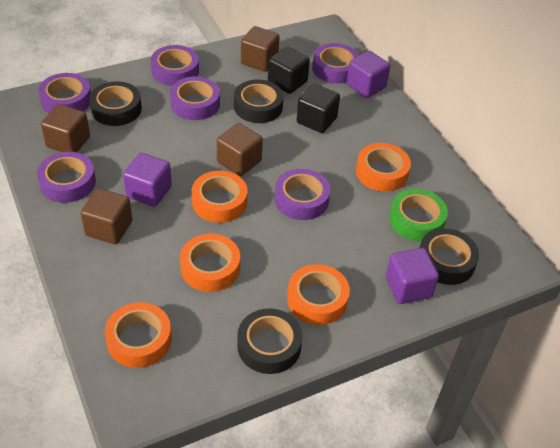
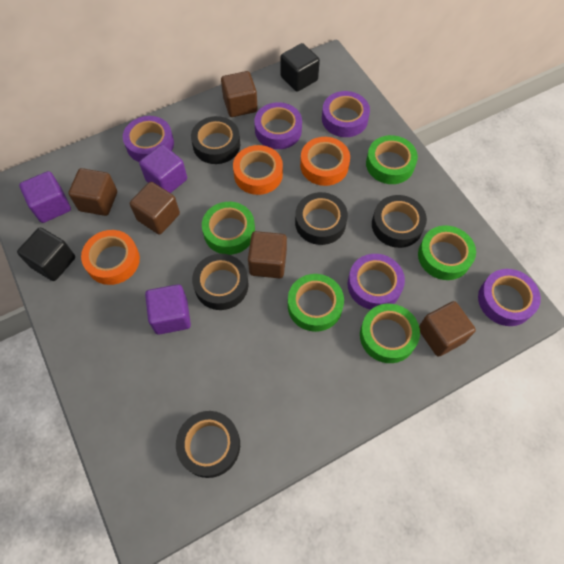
black tape: 4 -> 5
brown cube: 4 -> 5
green tape: 1 -> 5
orange tape: 5 -> 3
purple tape: 6 -> 5

